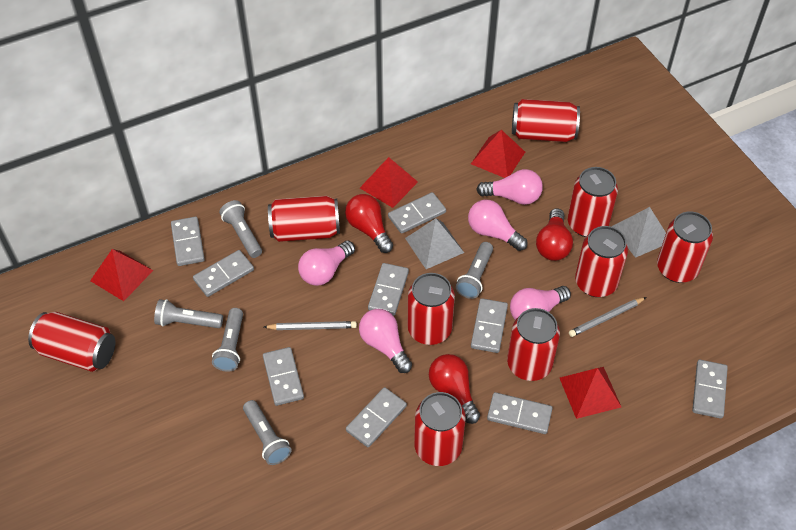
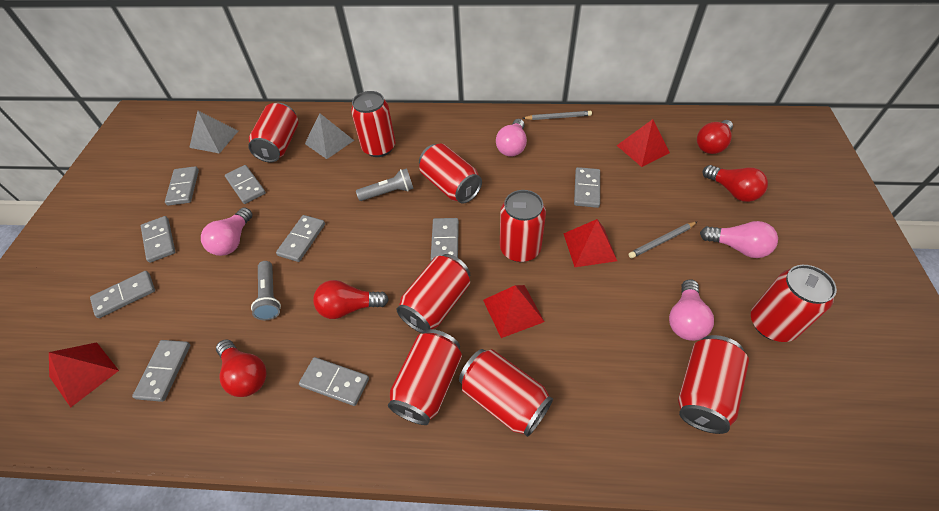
grey flashlight: 5 -> 2
pink light bulb: 5 -> 4
red light bulb: 3 -> 4

